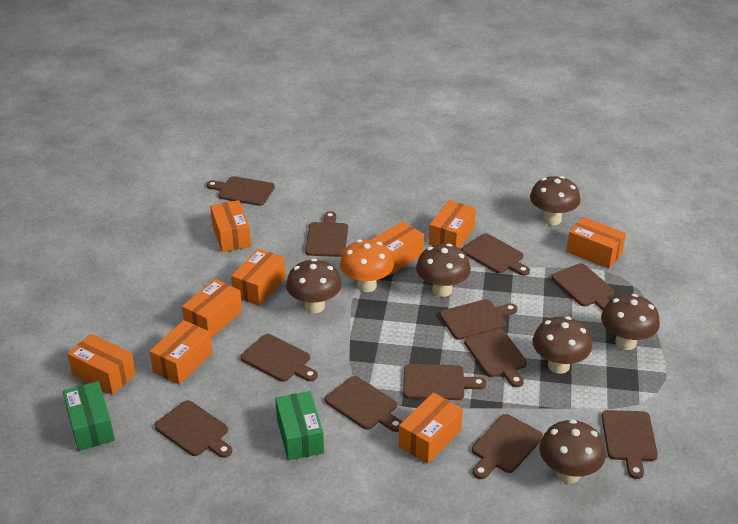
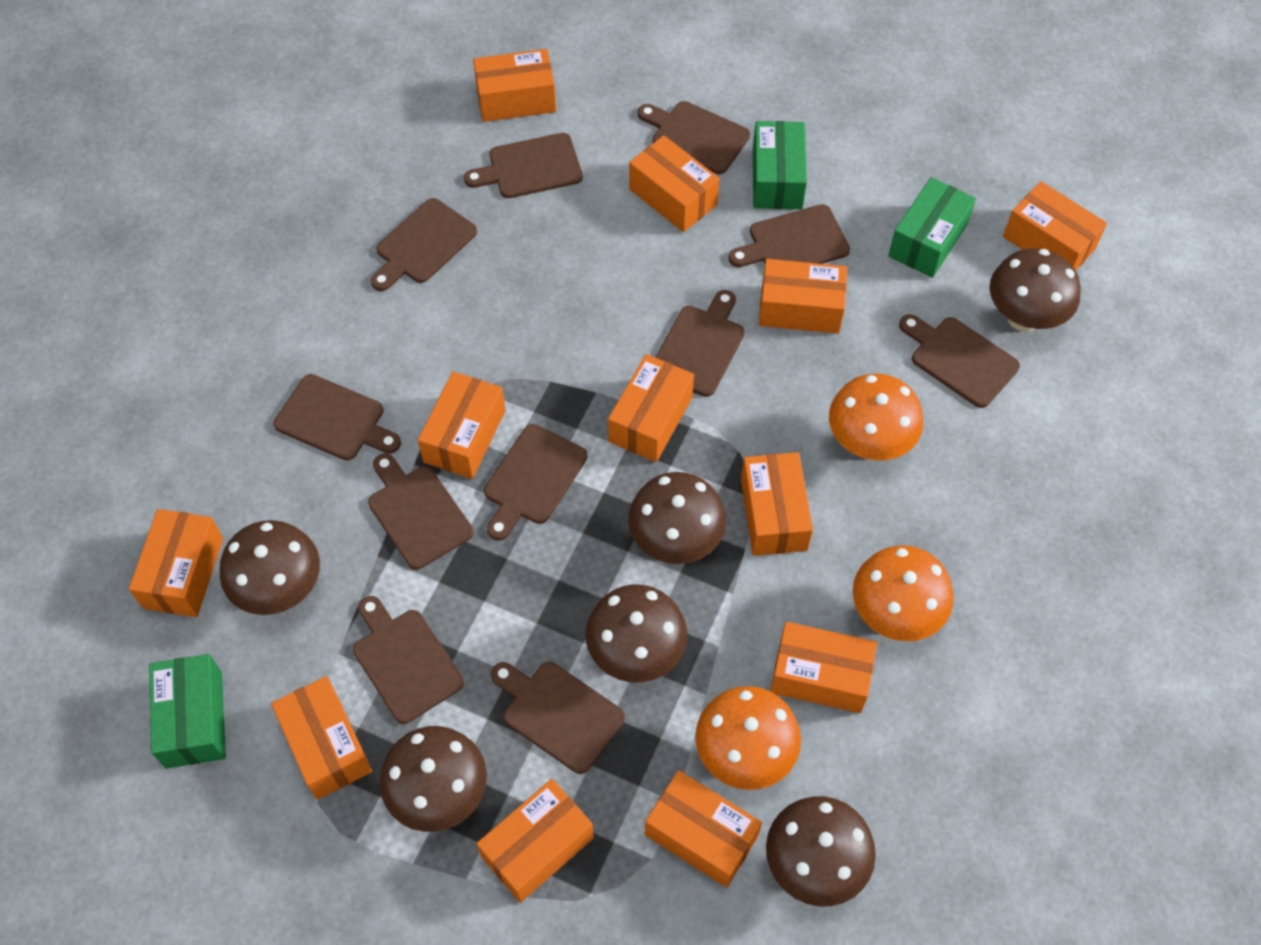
brown cutting board: 12 -> 11
green box: 2 -> 3
orange box: 9 -> 12
orange mushroom: 1 -> 3

